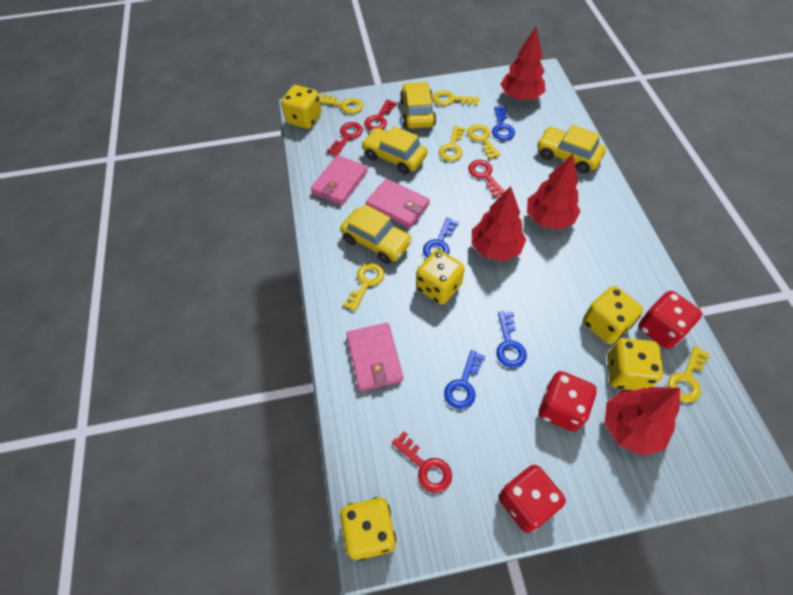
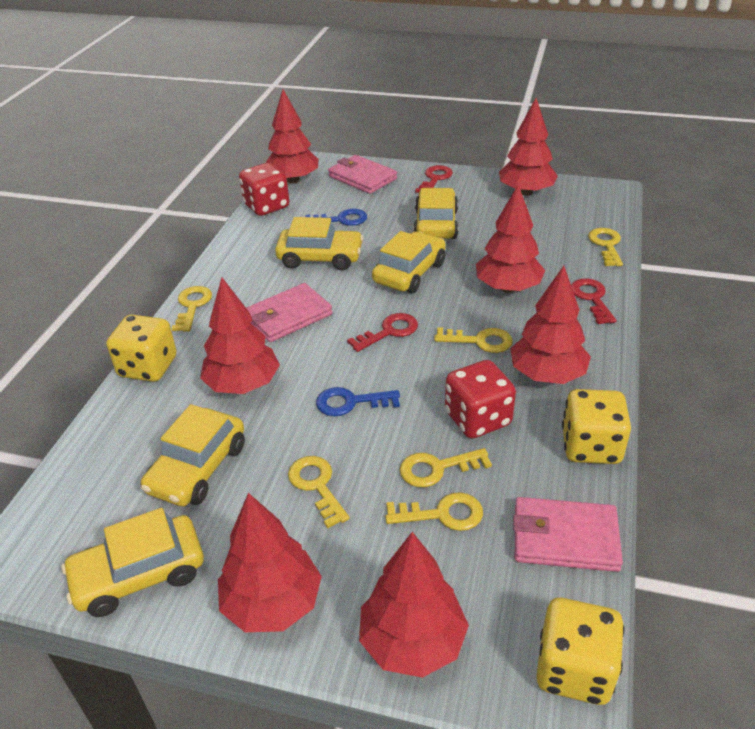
blue key: 4 -> 2
red dice: 3 -> 2
red key: 4 -> 3
red tree: 4 -> 7
yellow car: 4 -> 5
yellow dice: 5 -> 3

